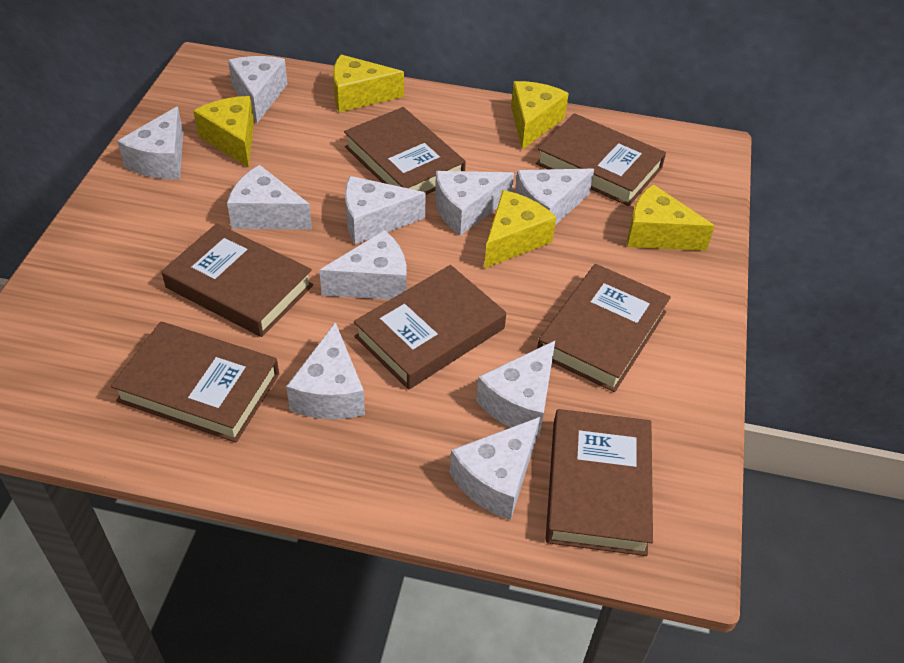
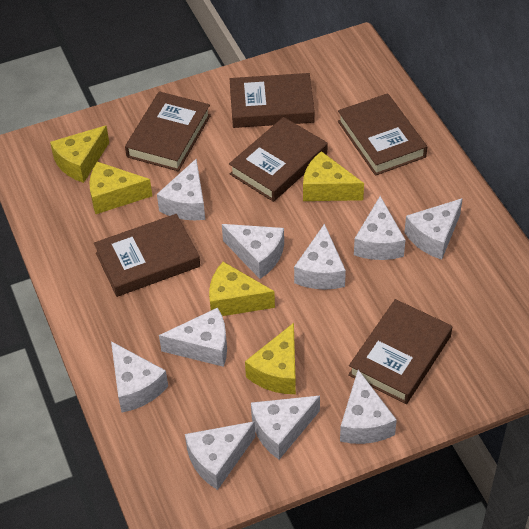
brown book: 7 -> 6

